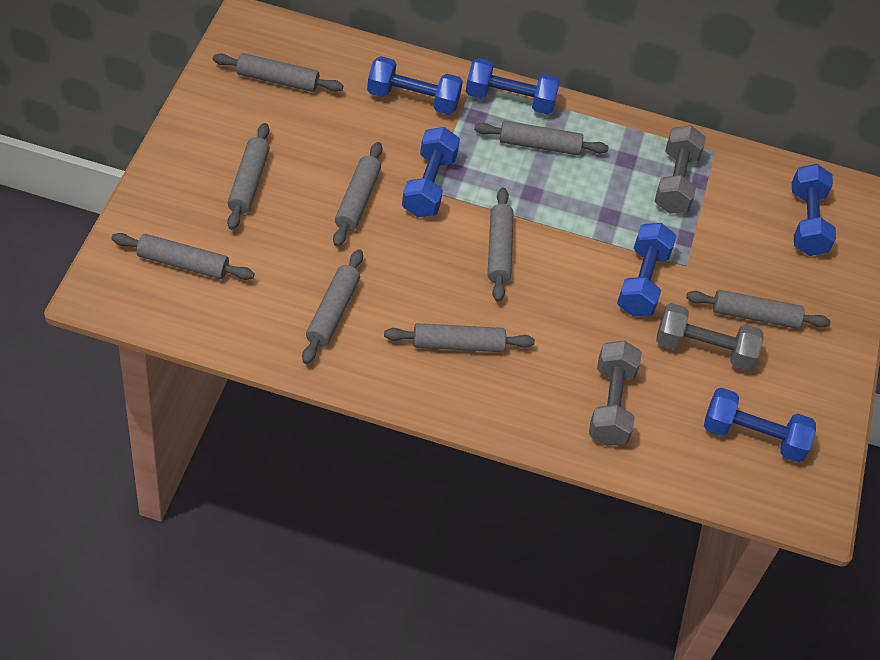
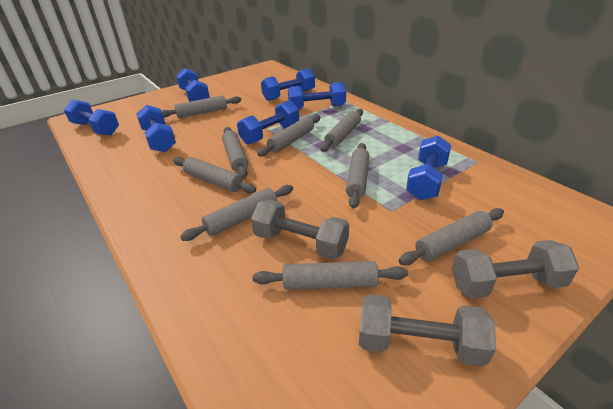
blue dumbbell: 6 -> 7

